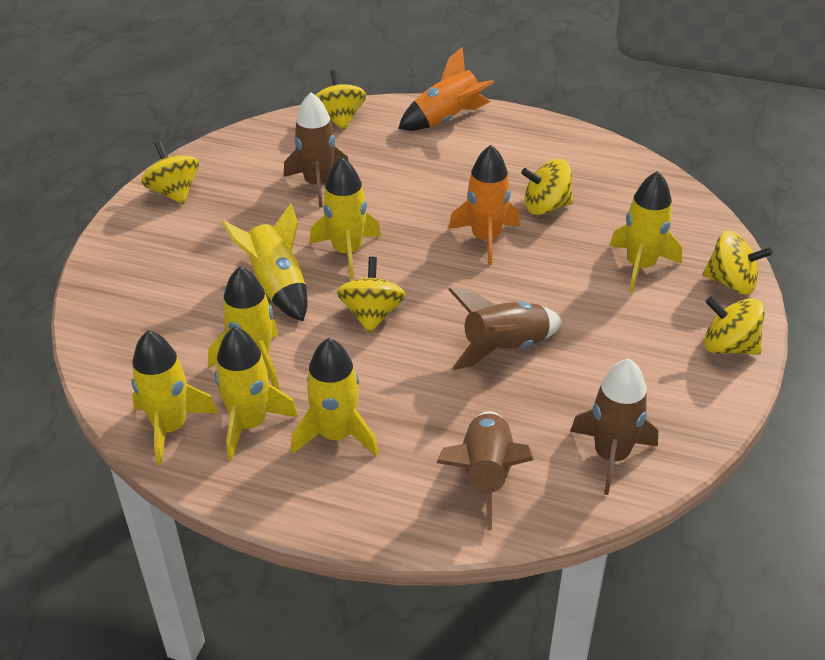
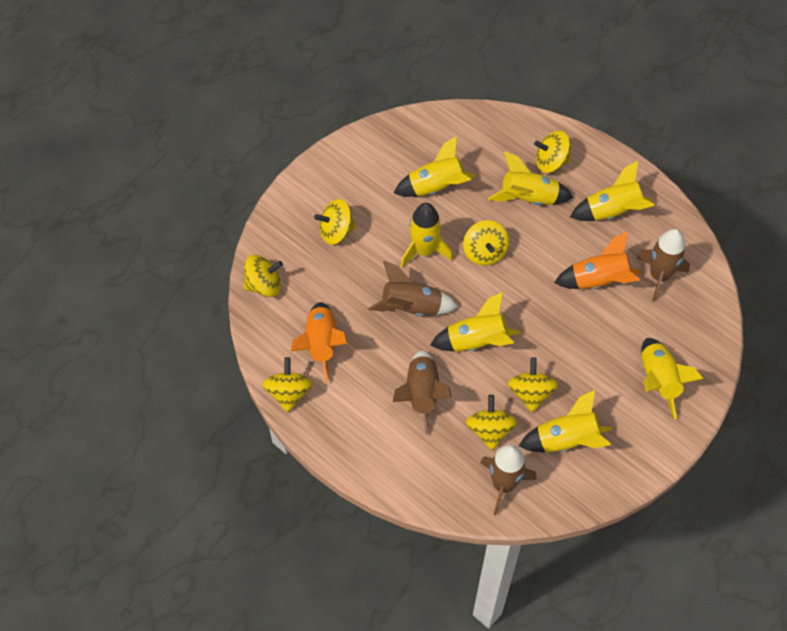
yellow spinning top: 6 -> 7

